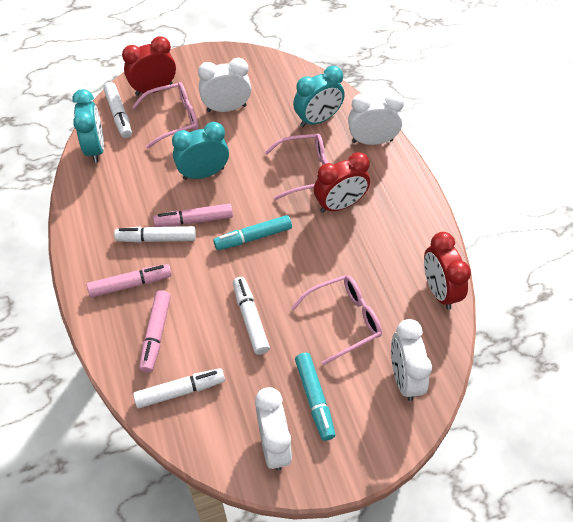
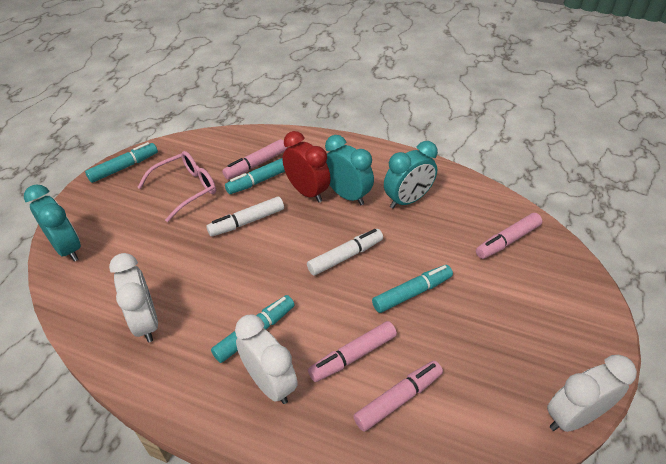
pink glasses: 3 -> 1
pink marker: 3 -> 4
red clock: 3 -> 1
turquoise marker: 2 -> 4
white clock: 4 -> 3
white marker: 4 -> 2

